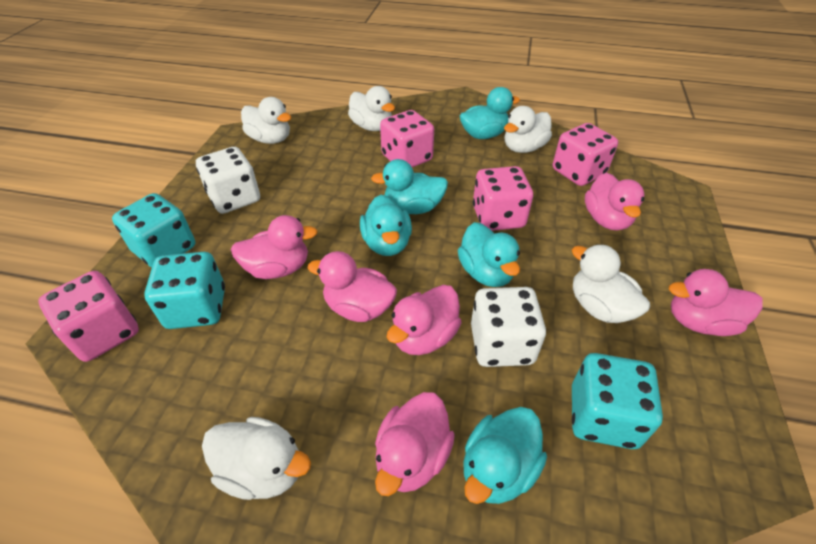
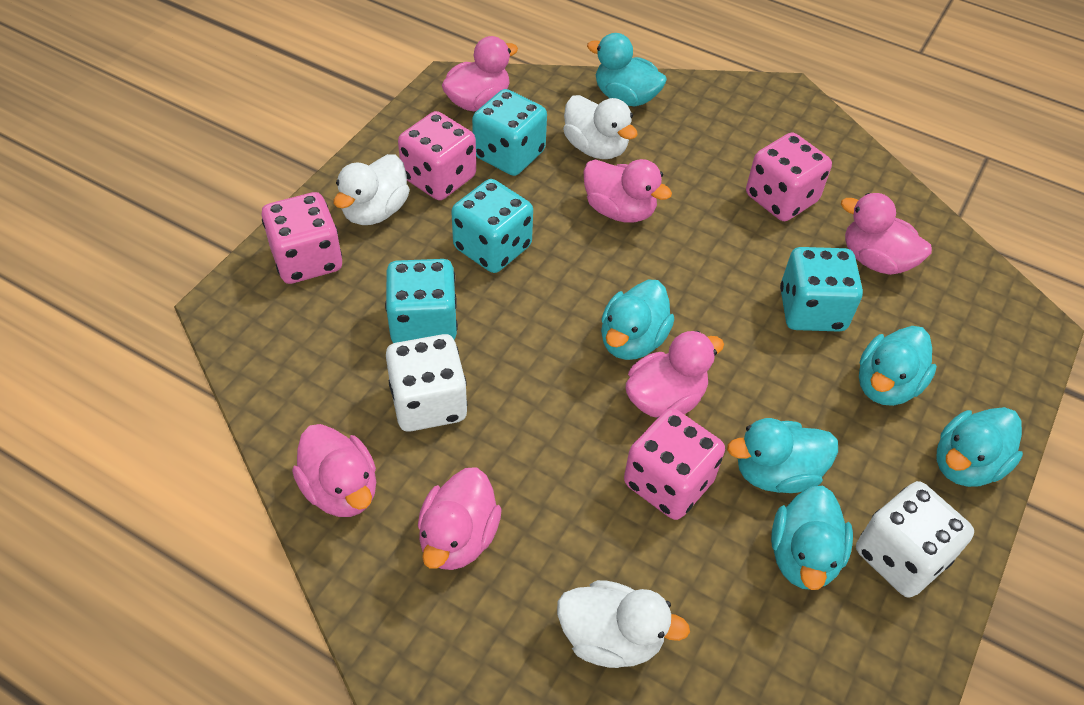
turquoise dice: 3 -> 4
turquoise duck: 5 -> 6
white duck: 5 -> 3

